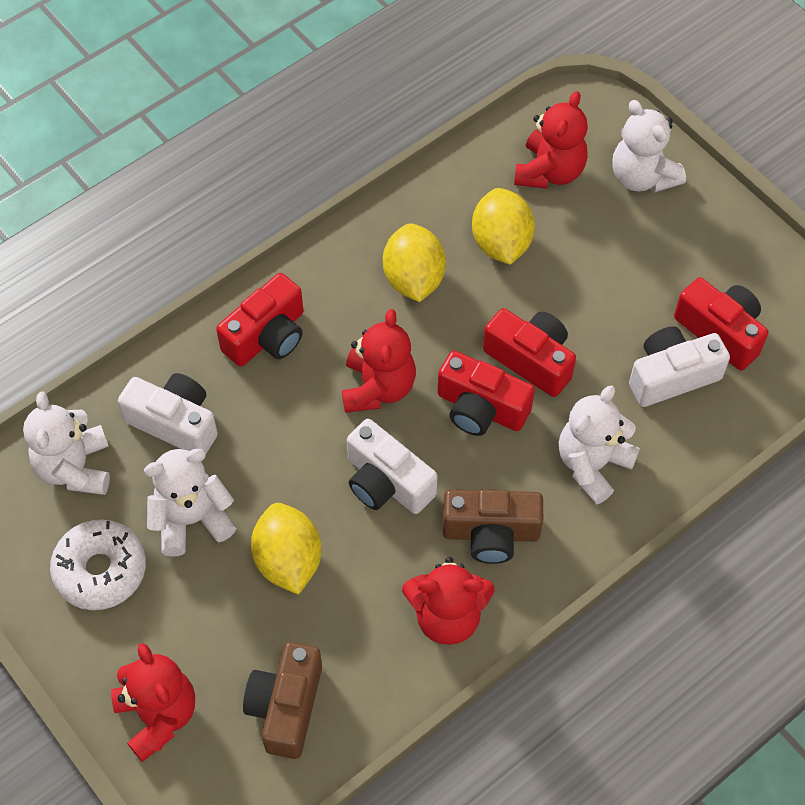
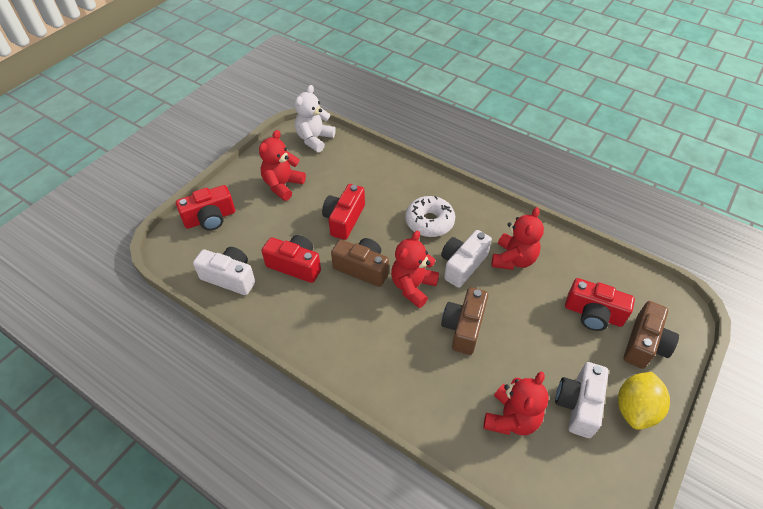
brown camera: 2 -> 3
white teddy bear: 4 -> 1
yellow lemon: 3 -> 1

